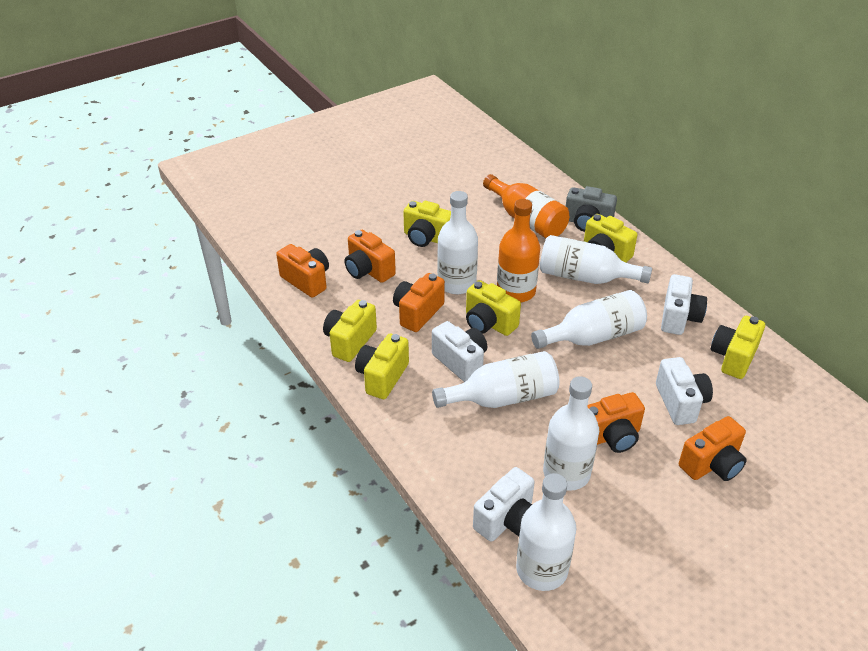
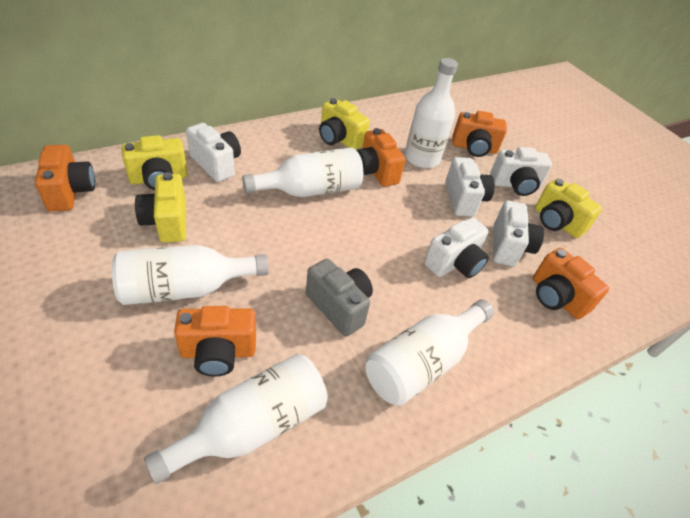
orange bottle: 2 -> 0
white bottle: 6 -> 5
white camera: 4 -> 5
yellow camera: 6 -> 4

